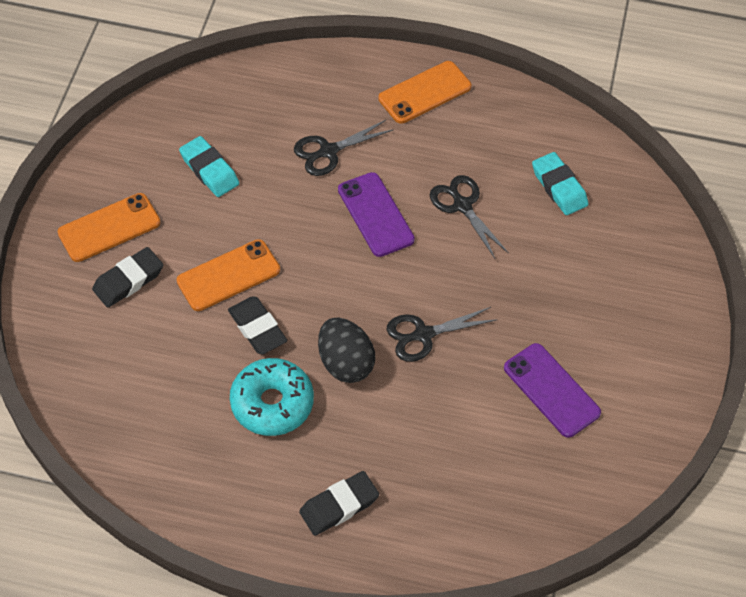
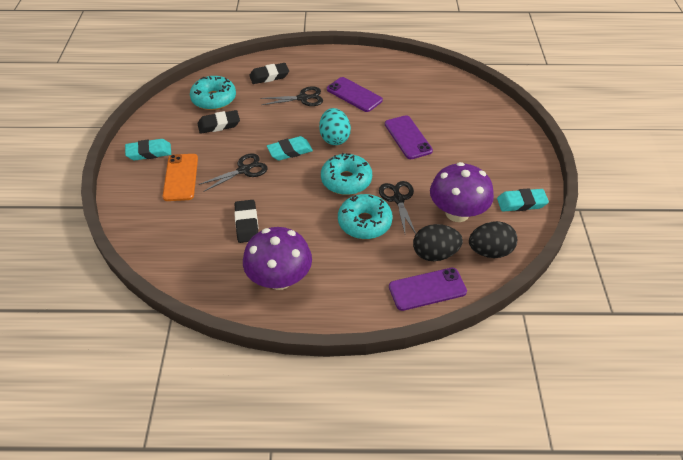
black egg: 1 -> 2
orange phone: 3 -> 1
purple mushroom: 0 -> 2
purple phone: 2 -> 3
turquoise donut: 1 -> 3
turquoise egg: 0 -> 1
turquoise eraser: 2 -> 3

